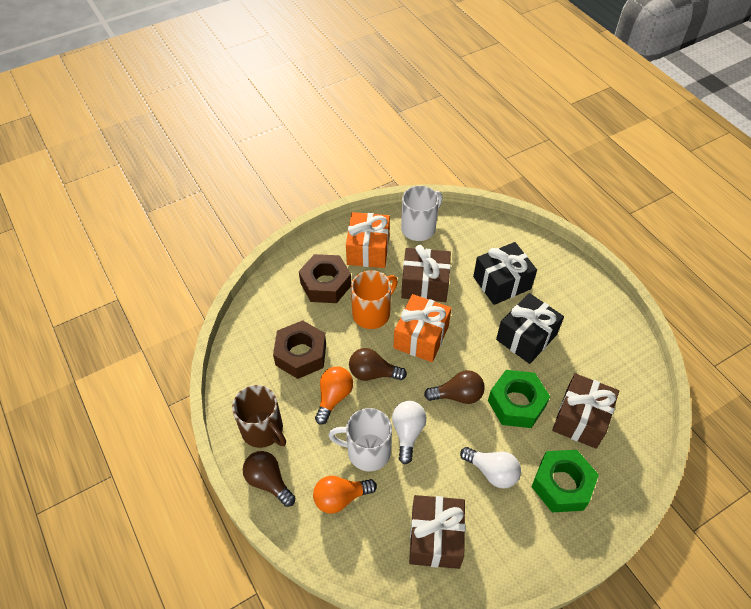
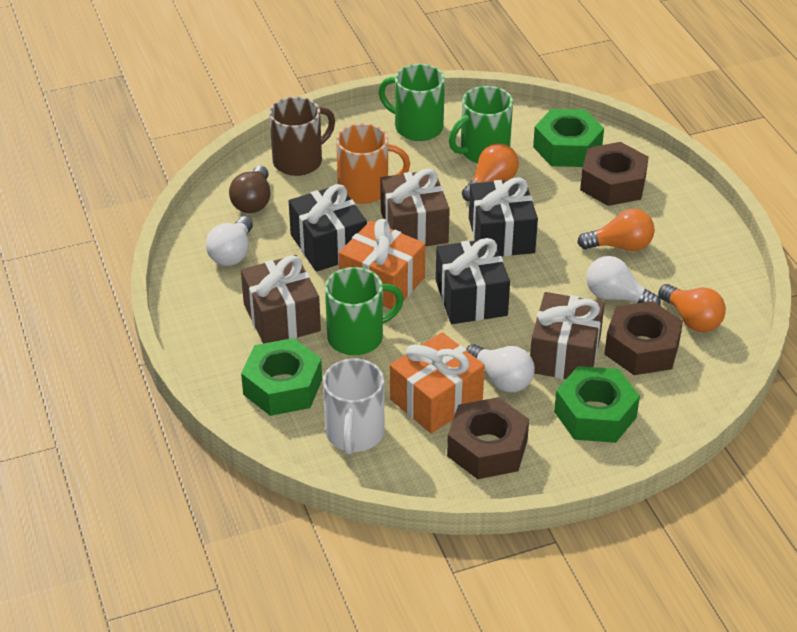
black gift: 2 -> 3
brown light bulb: 3 -> 1
brown nut: 2 -> 3
green mug: 0 -> 3
green nut: 2 -> 3
orange light bulb: 2 -> 3
white light bulb: 2 -> 3
white mug: 2 -> 1

